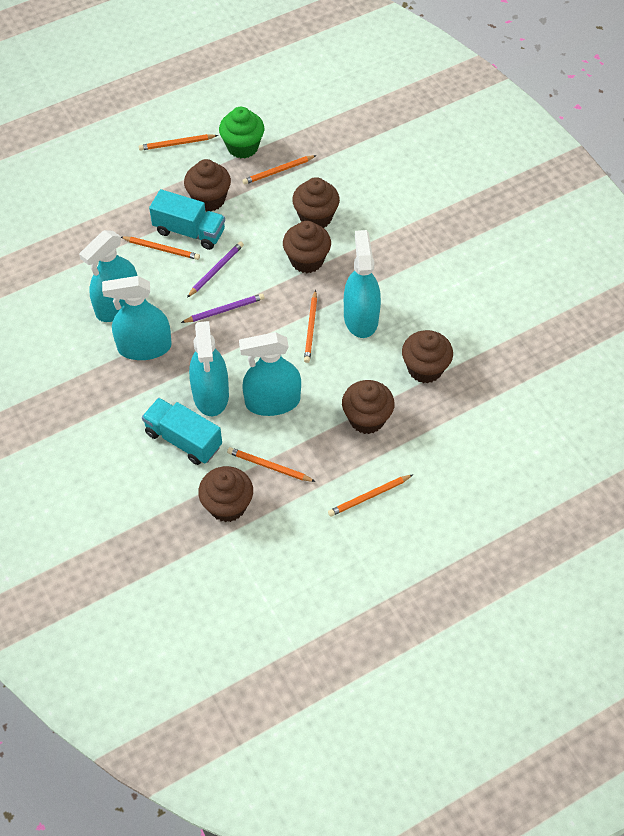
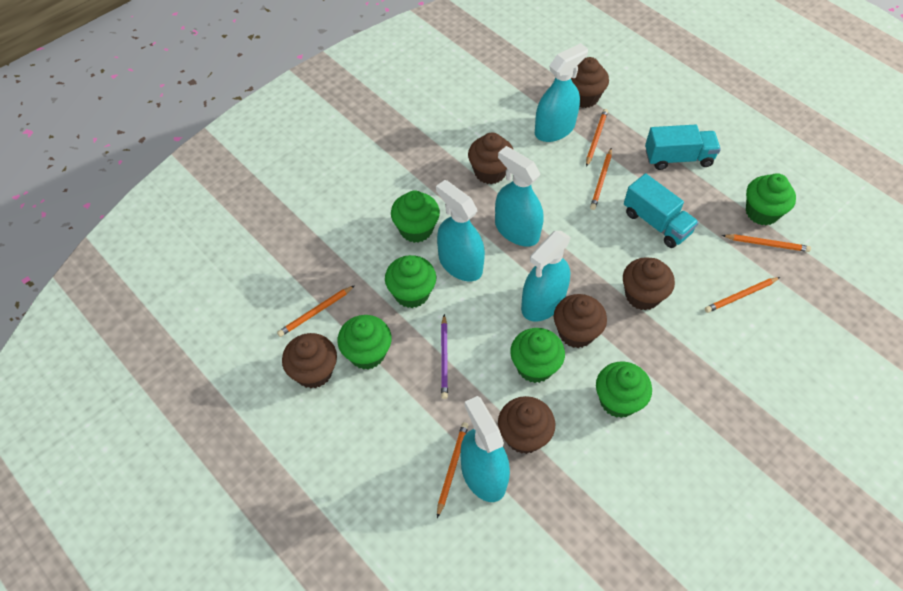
green cupcake: 1 -> 6
purple pencil: 2 -> 1

